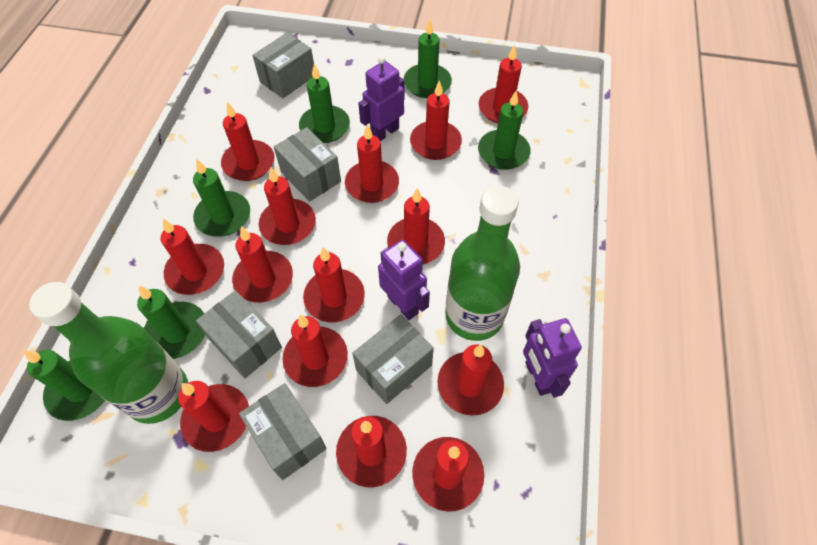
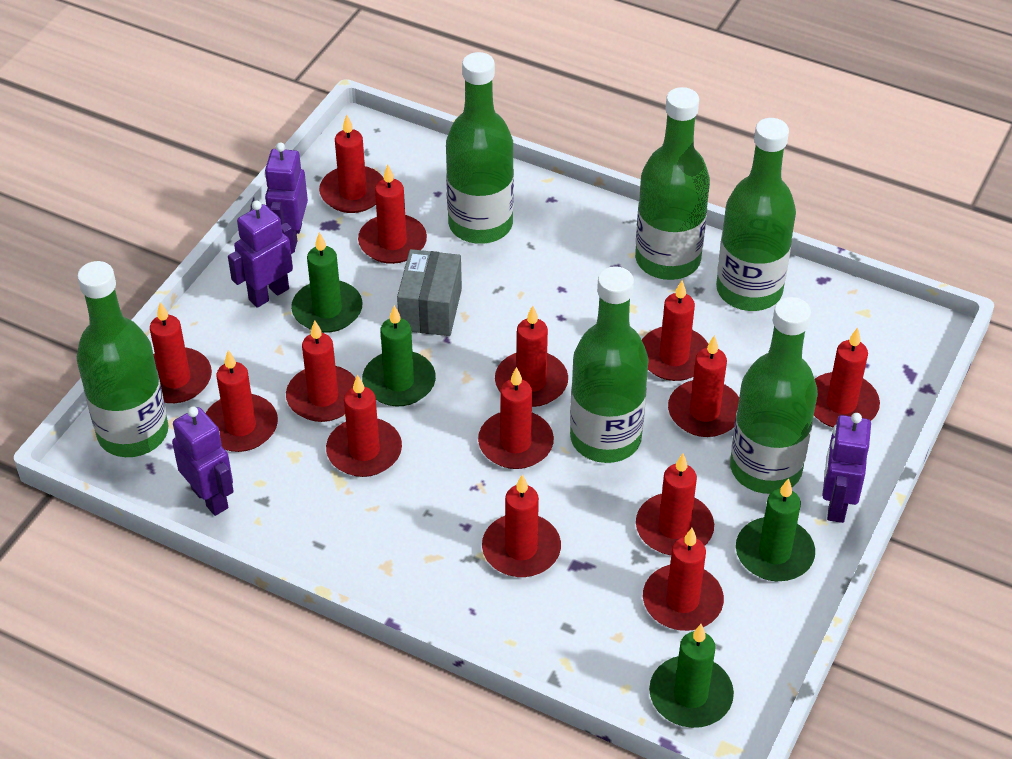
green bottle: 2 -> 6
green candle: 6 -> 4
grey box: 5 -> 1
purple robot: 3 -> 4

